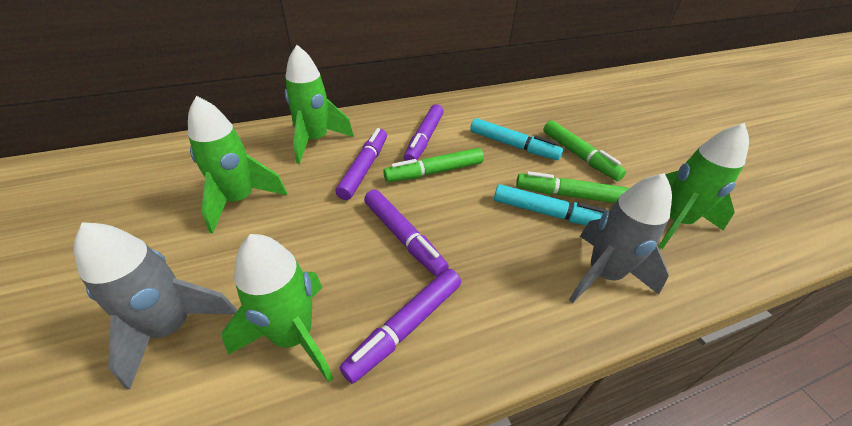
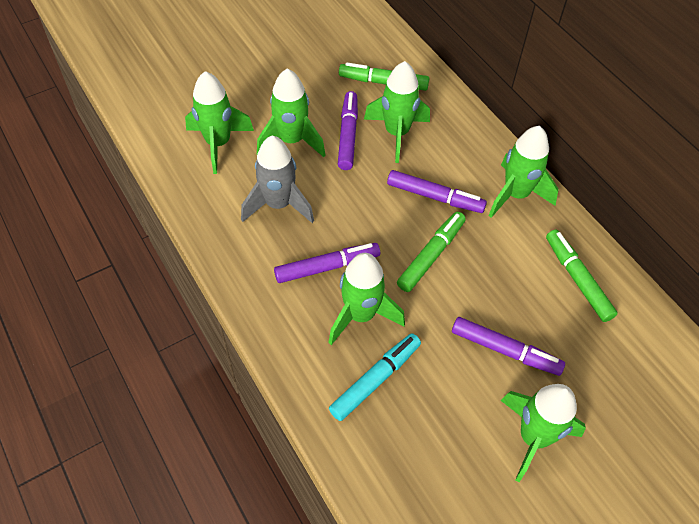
green rocket: 4 -> 6
grey rocket: 2 -> 1
turquoise marker: 2 -> 1

